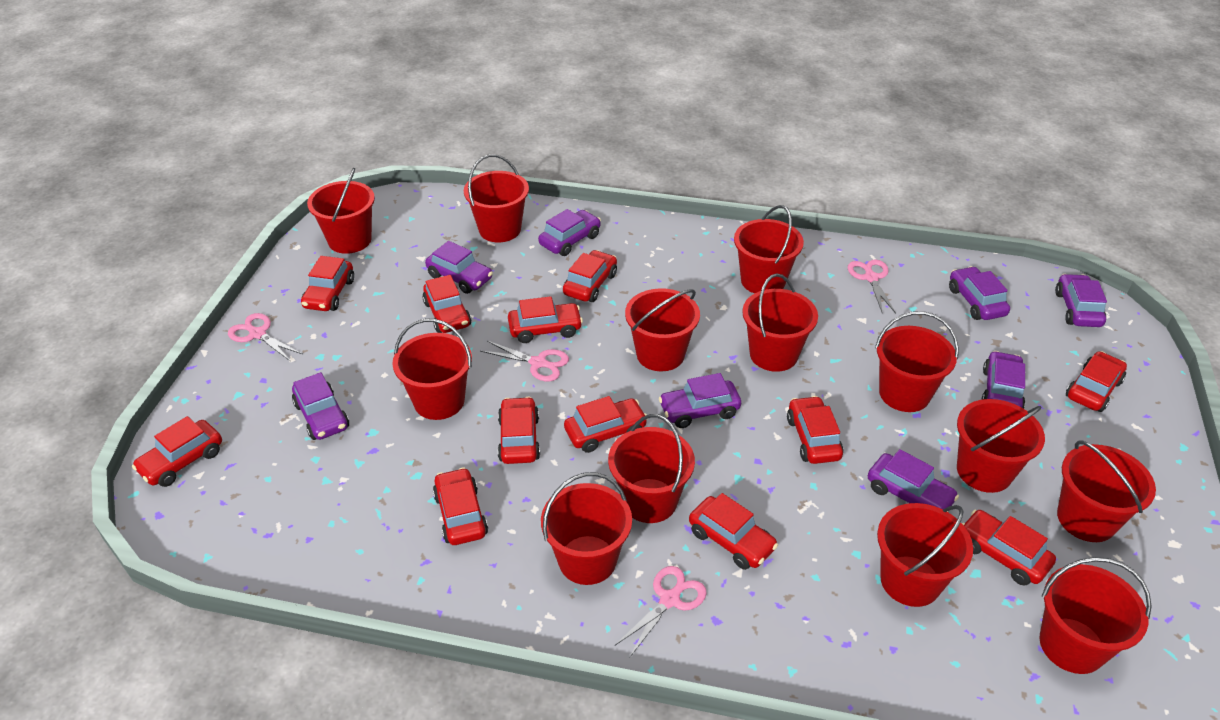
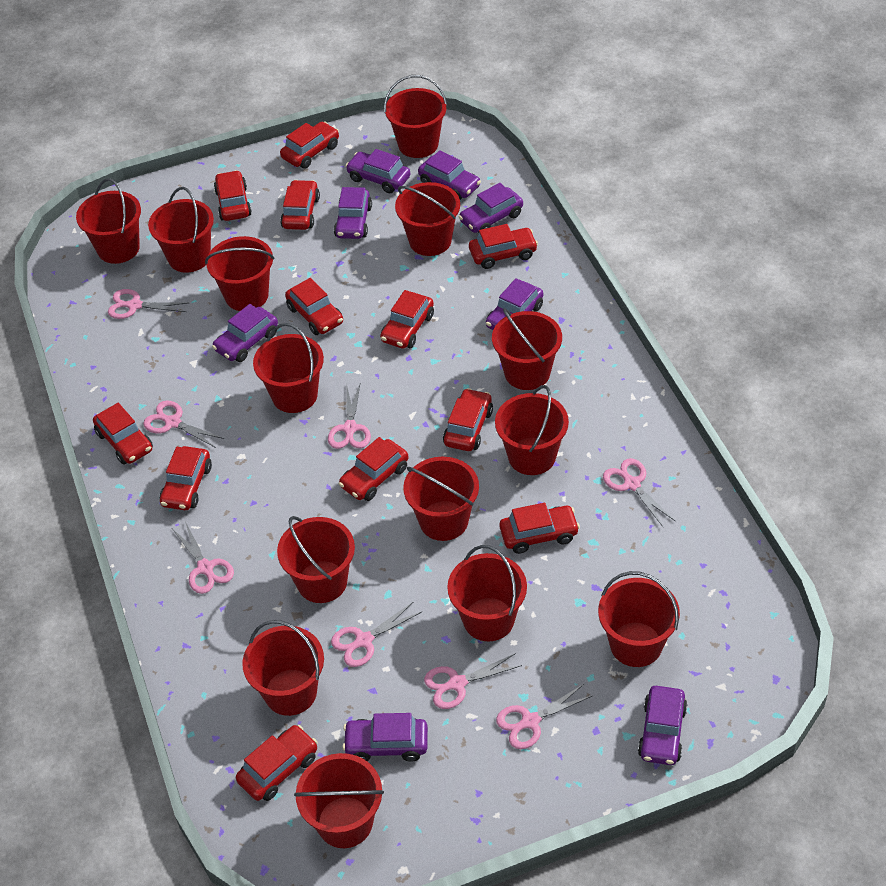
pink scissors: 4 -> 8
red bucket: 13 -> 14

